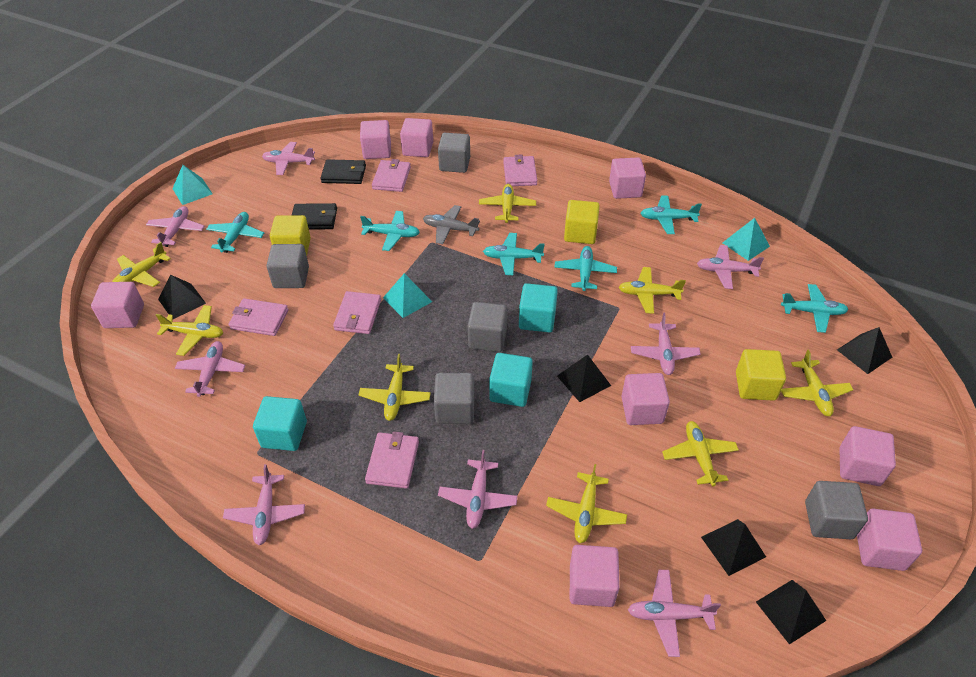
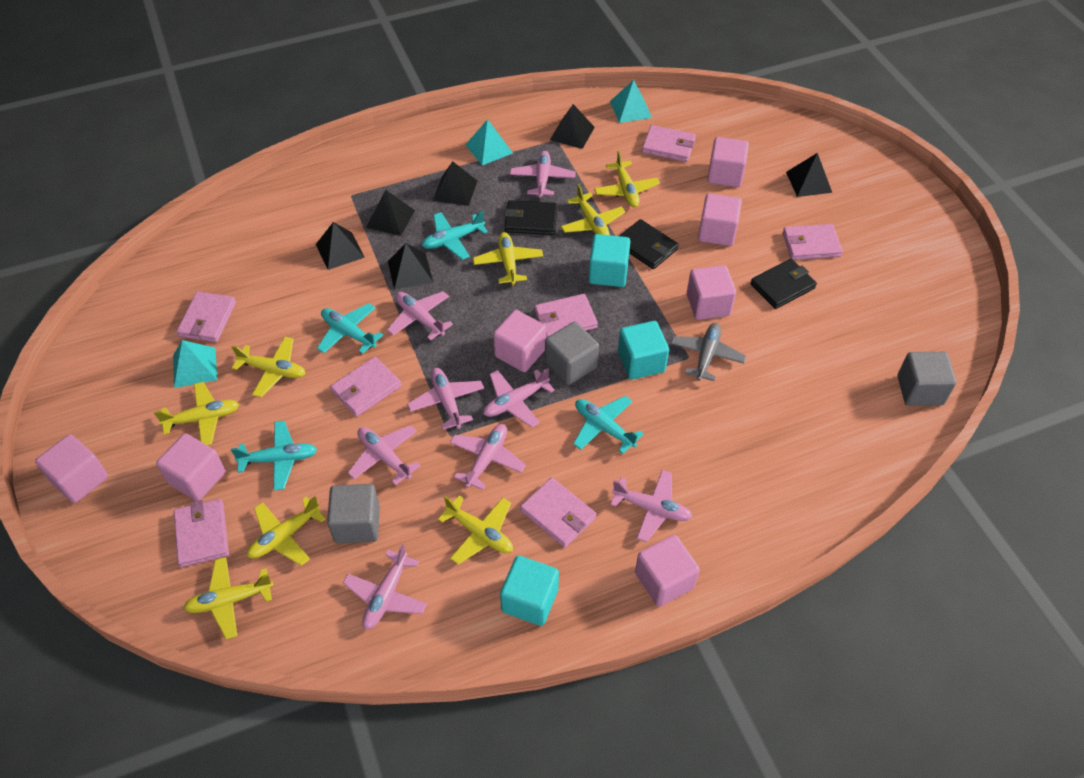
black pyramid: 5 -> 6
black wallet: 2 -> 3
grey cube: 5 -> 3
pink cube: 8 -> 7
pink wallet: 5 -> 7
turquoise plane: 6 -> 4
yellow cube: 3 -> 0

